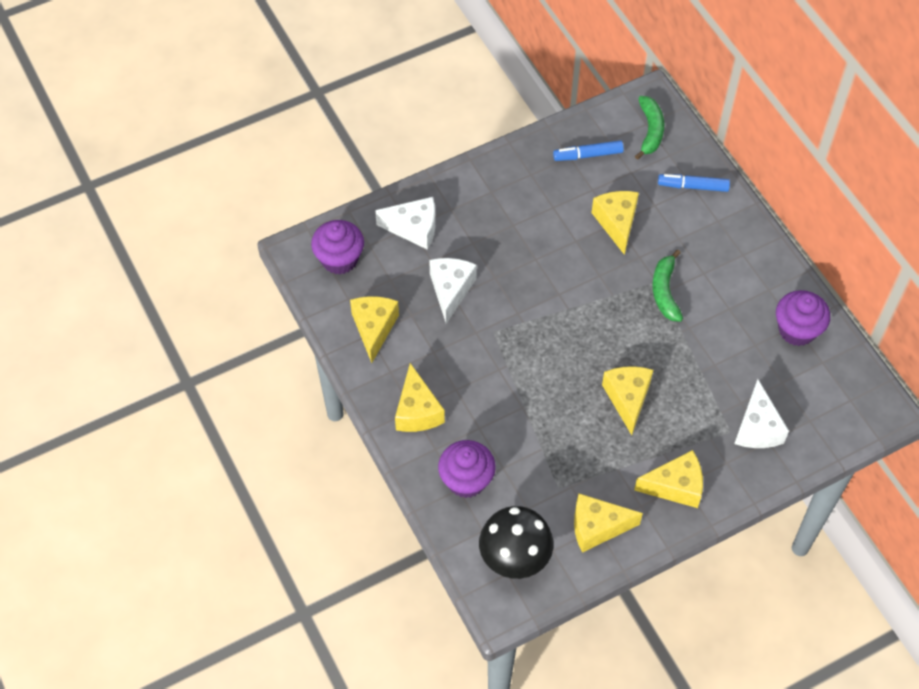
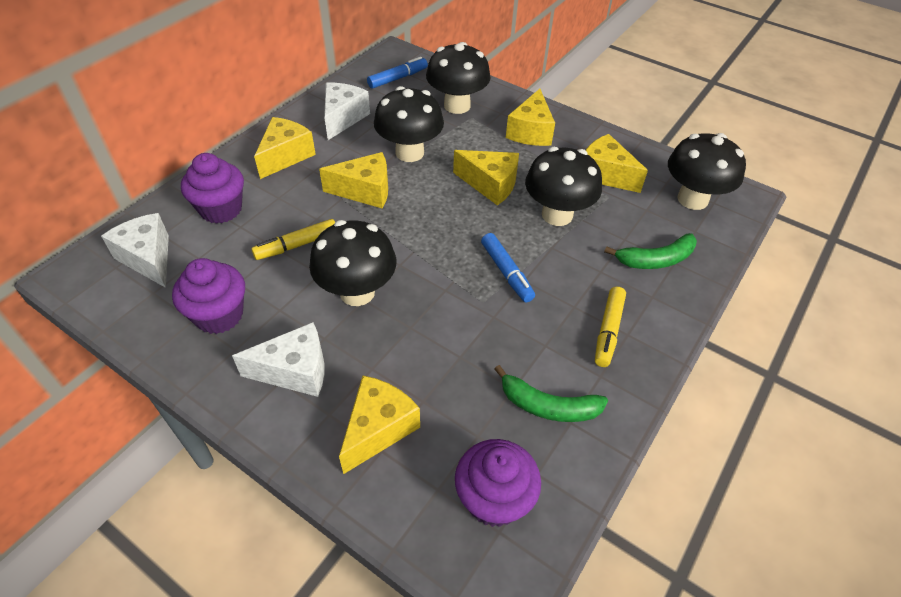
black mushroom: 1 -> 5
yellow marker: 0 -> 2

